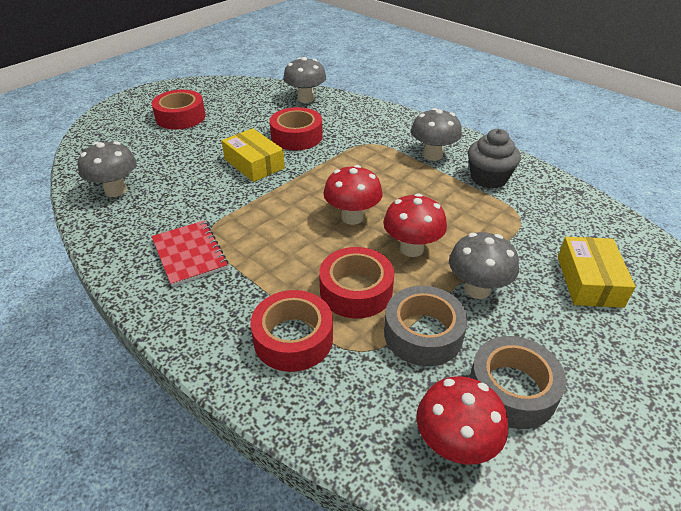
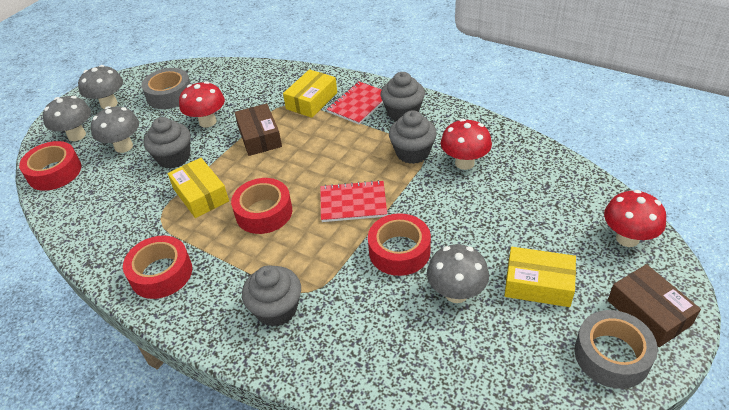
brown box: 0 -> 2
grey cupcake: 1 -> 4
red notebook: 1 -> 2
yellow box: 2 -> 3

